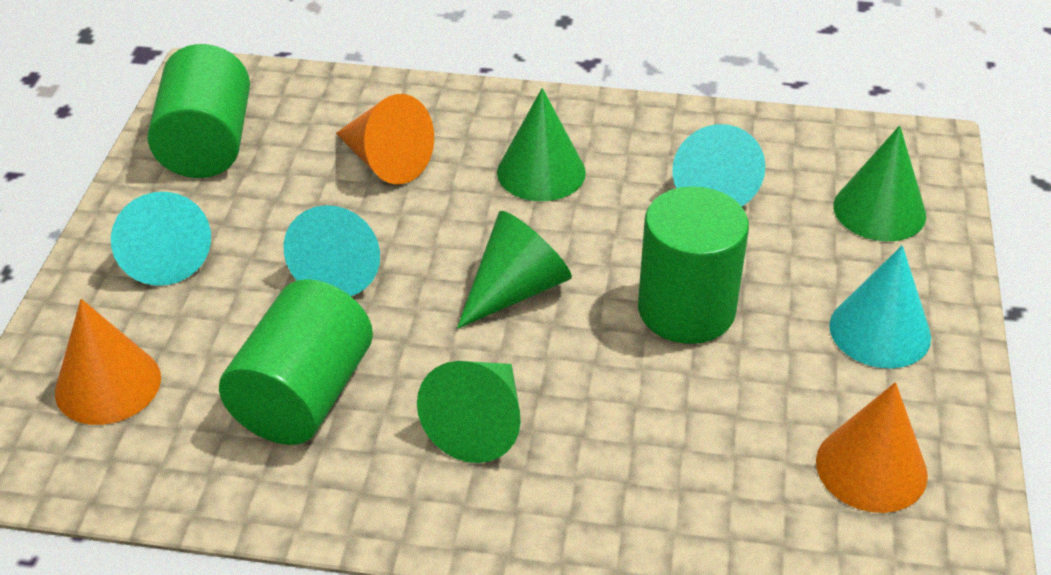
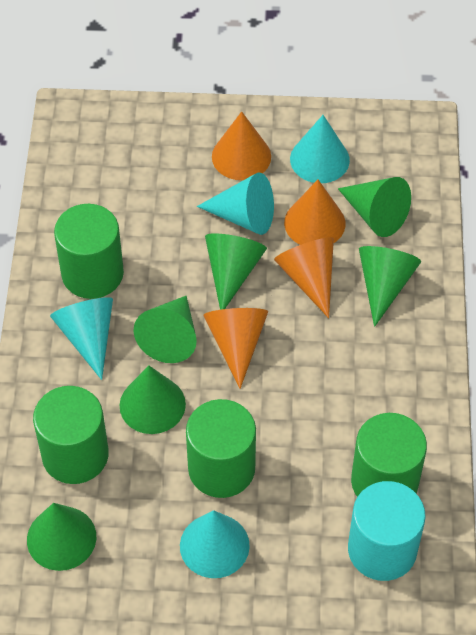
green cone: 4 -> 6
green cylinder: 3 -> 4
orange cone: 3 -> 4
turquoise cylinder: 0 -> 1

